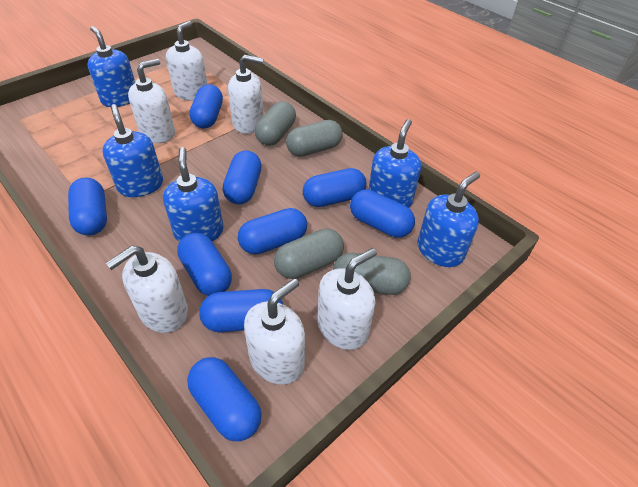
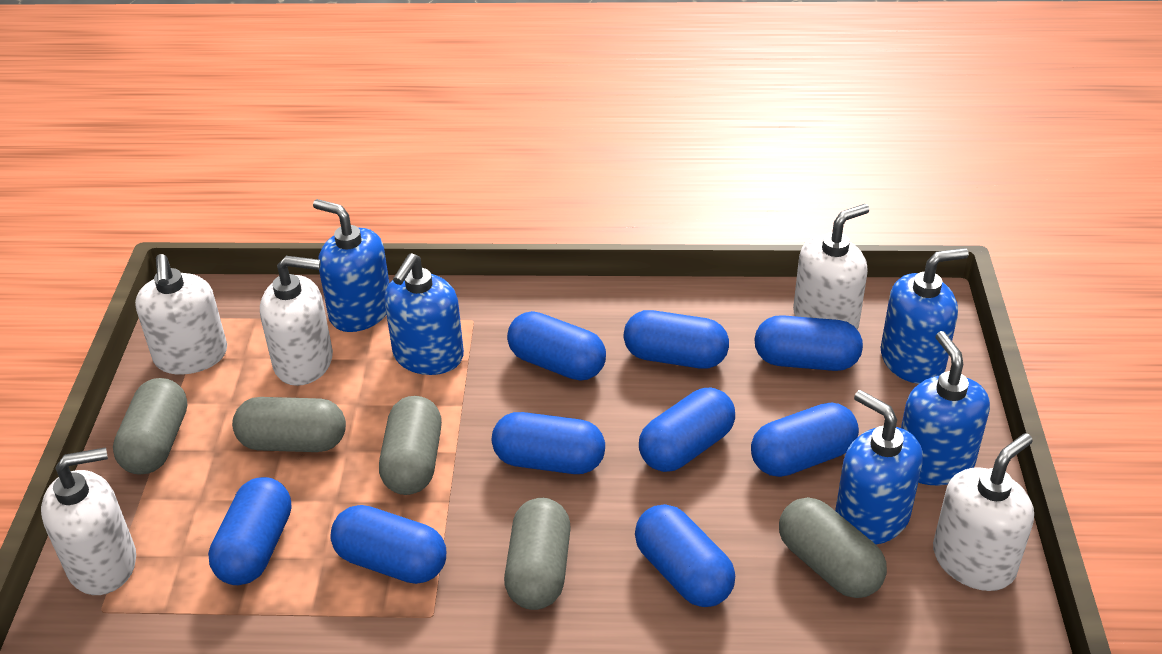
grey capsule: 4 -> 5
white soap dispenser: 6 -> 5

